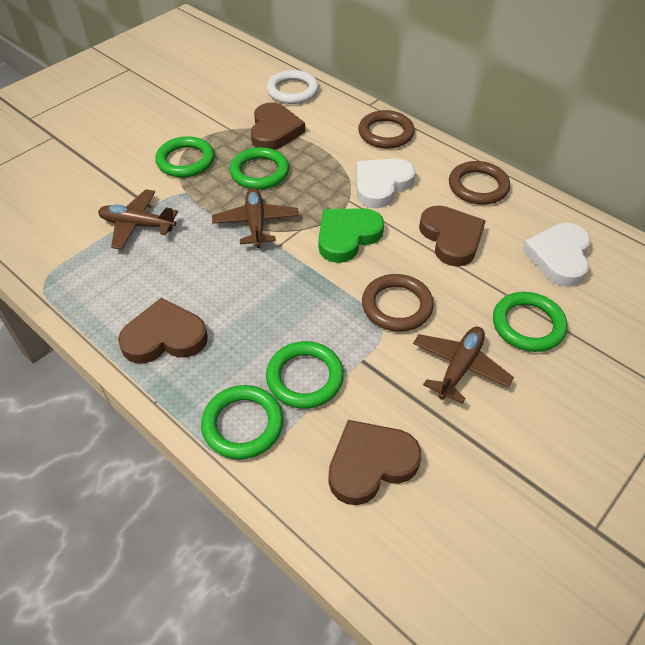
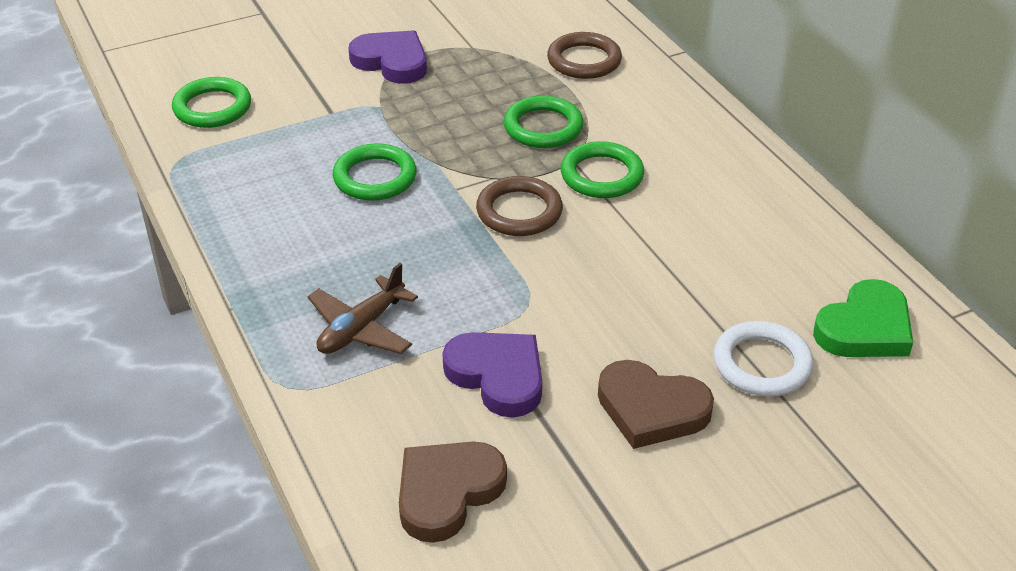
brown heart: 4 -> 2
brown plane: 3 -> 1
brown ring: 3 -> 2
green ring: 5 -> 4
purple heart: 0 -> 2
white heart: 2 -> 0

